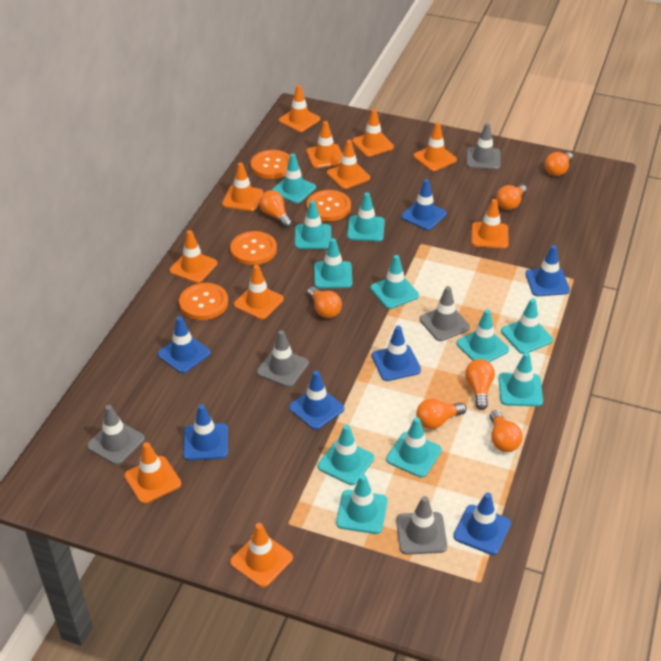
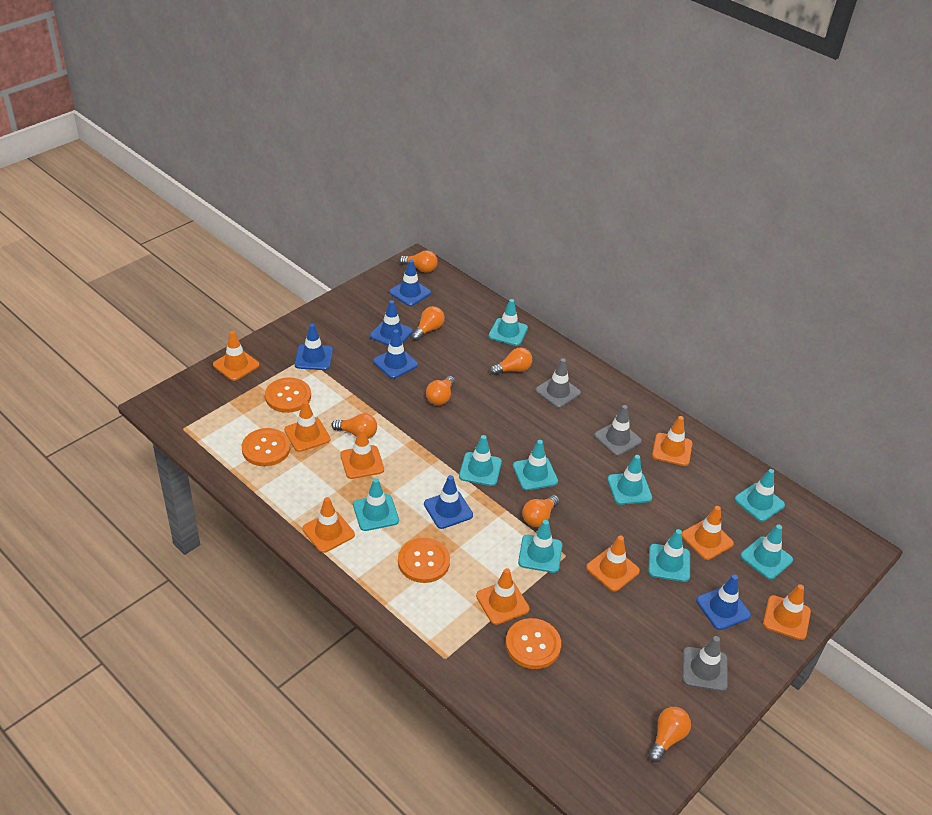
blue traffic cone: 7 -> 6
grey traffic cone: 5 -> 3
orange traffic cone: 11 -> 9
turquoise traffic cone: 11 -> 9

